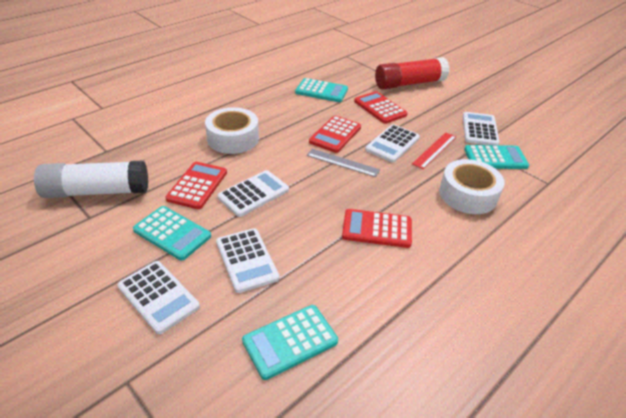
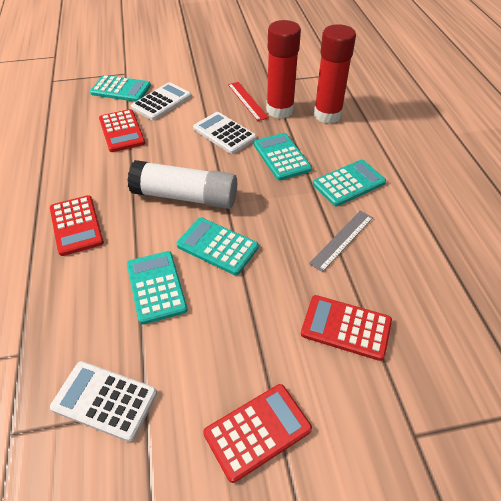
red glue stick: 1 -> 2
turquoise calculator: 4 -> 5
white calculator: 5 -> 3
white tape: 2 -> 0

